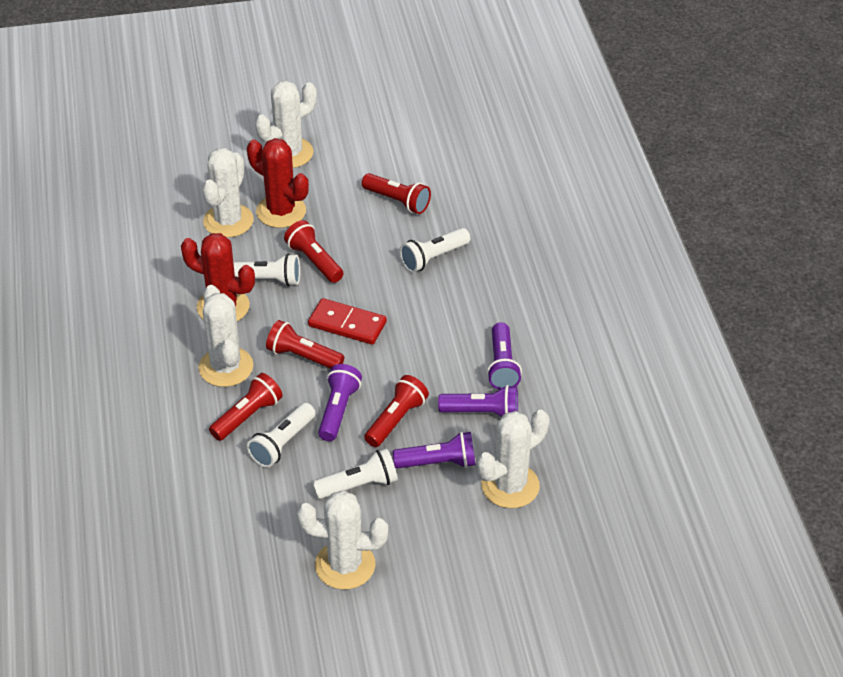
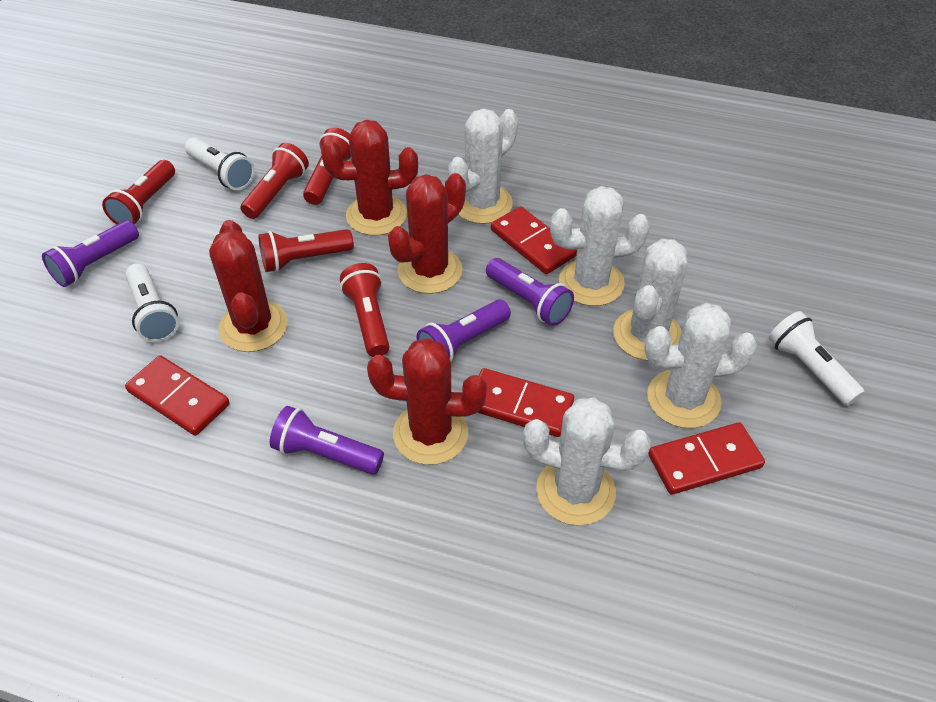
red cactus: 2 -> 4
red domino: 1 -> 4
white flashlight: 4 -> 3

